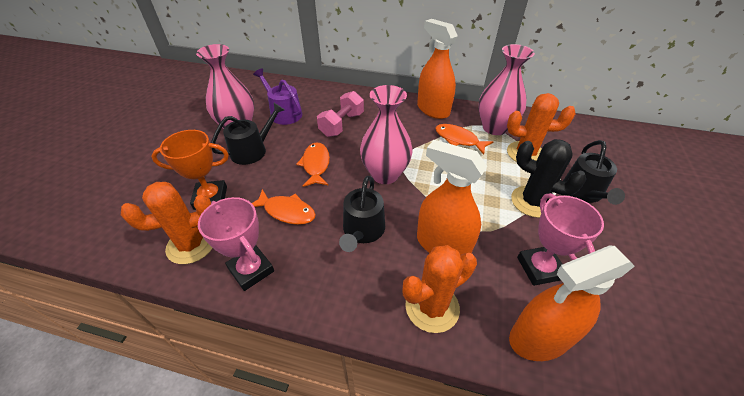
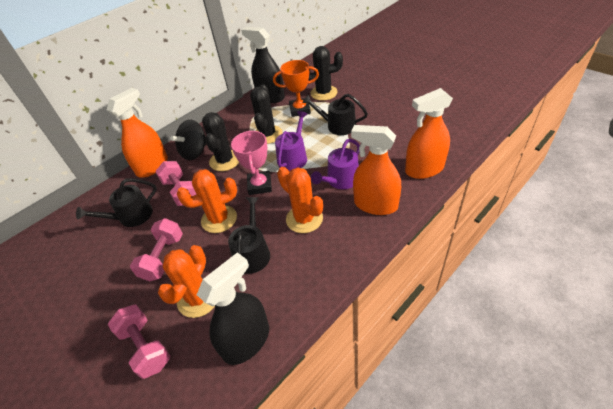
black cactus: 1 -> 3
black spinning top: 0 -> 1
black spray bottle: 0 -> 2
orange fish: 3 -> 0
pink dumbbell: 1 -> 3
pink trophy: 2 -> 1
pink vase: 3 -> 0
purple watering can: 1 -> 2

